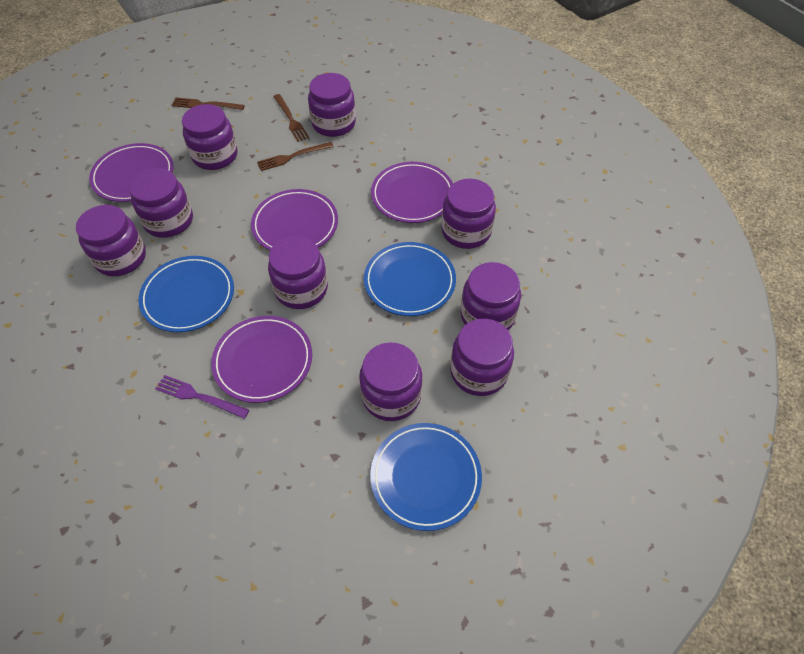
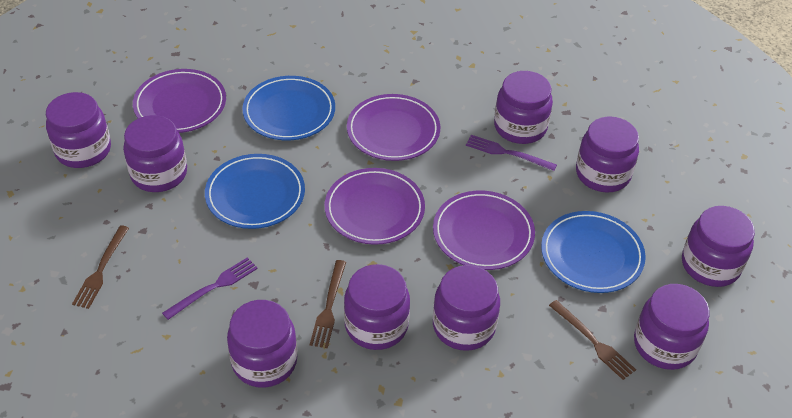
purple fork: 1 -> 2

